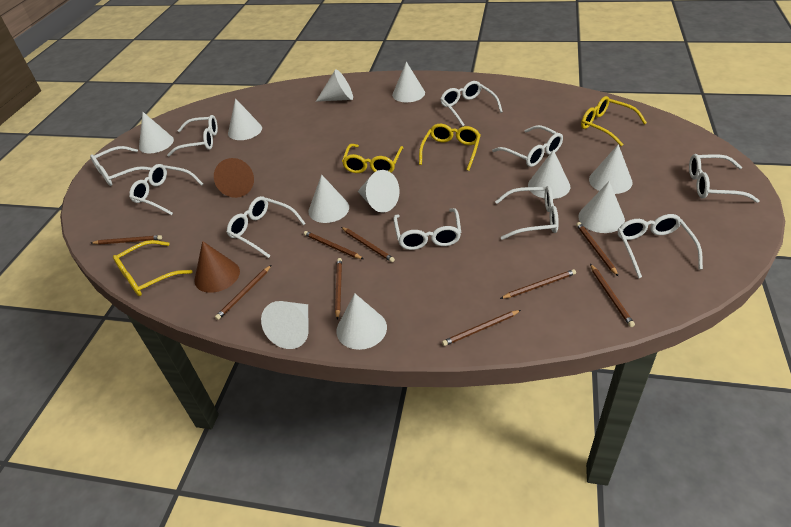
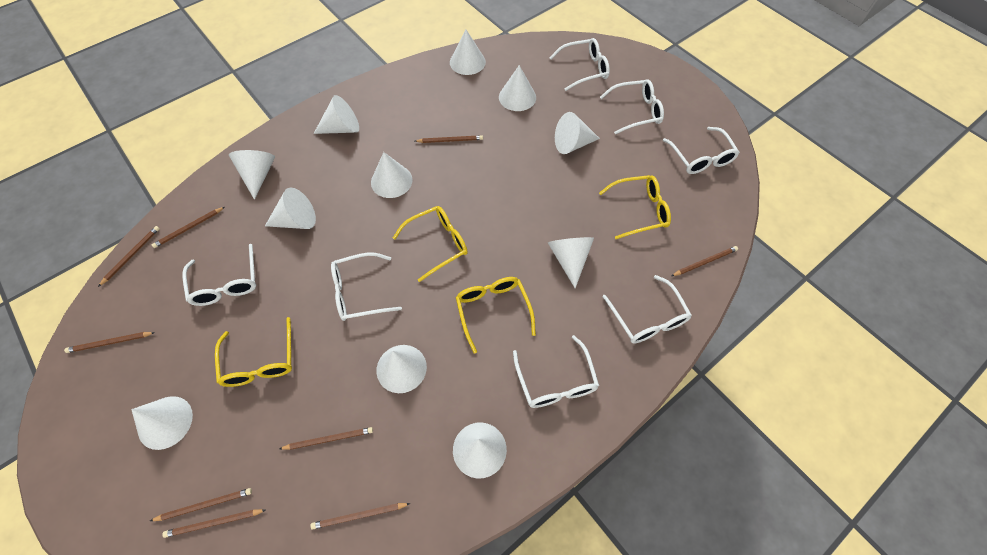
brown cone: 2 -> 0
white glasses: 10 -> 7

